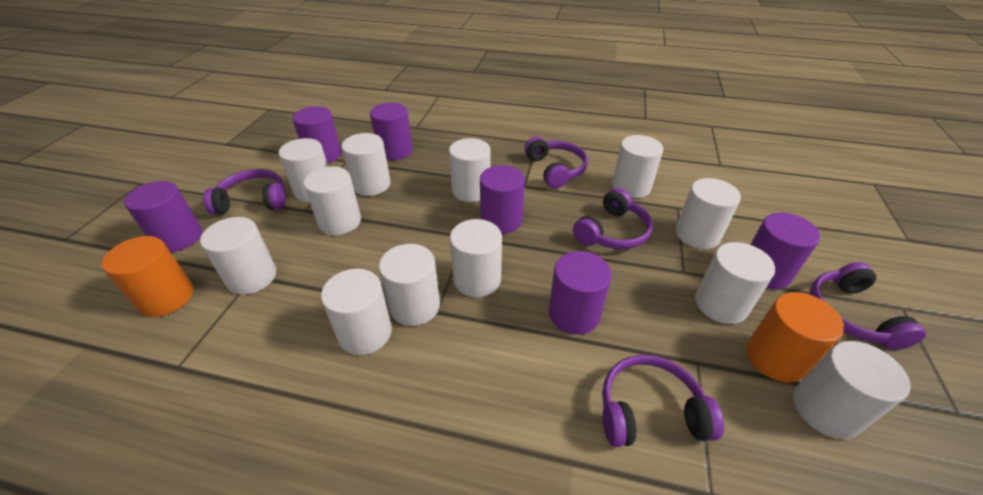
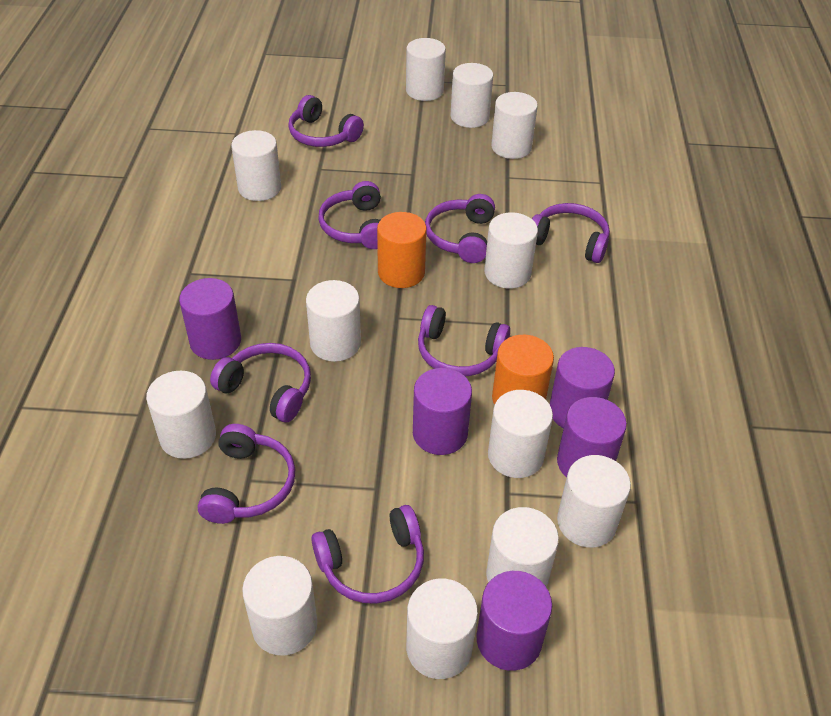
purple cylinder: 6 -> 5
purple headphones: 5 -> 8

